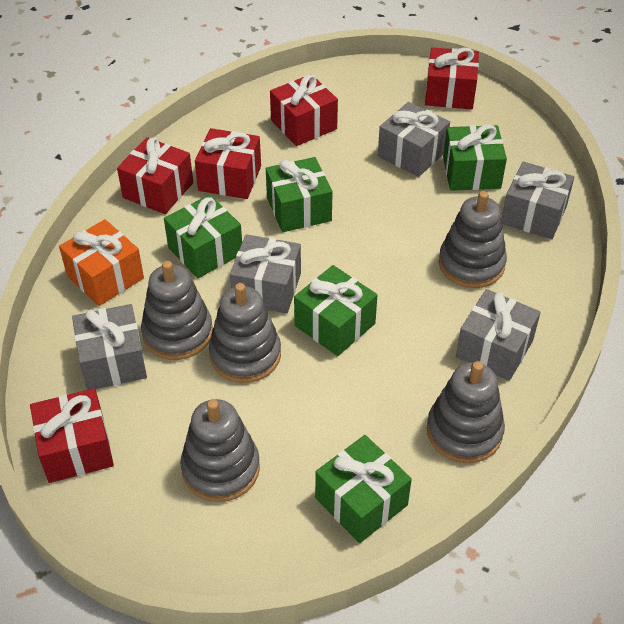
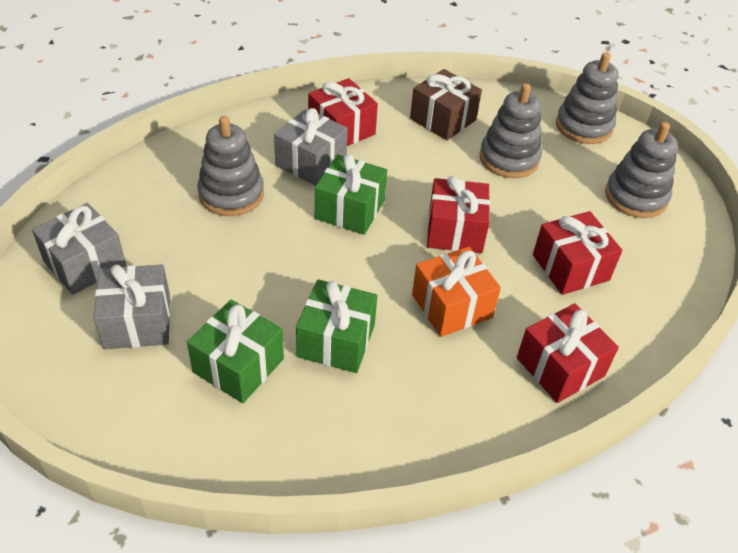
brown gift: 0 -> 1
green gift: 5 -> 3
grey gift: 5 -> 3
grey stacking toy: 5 -> 4
red gift: 5 -> 4

